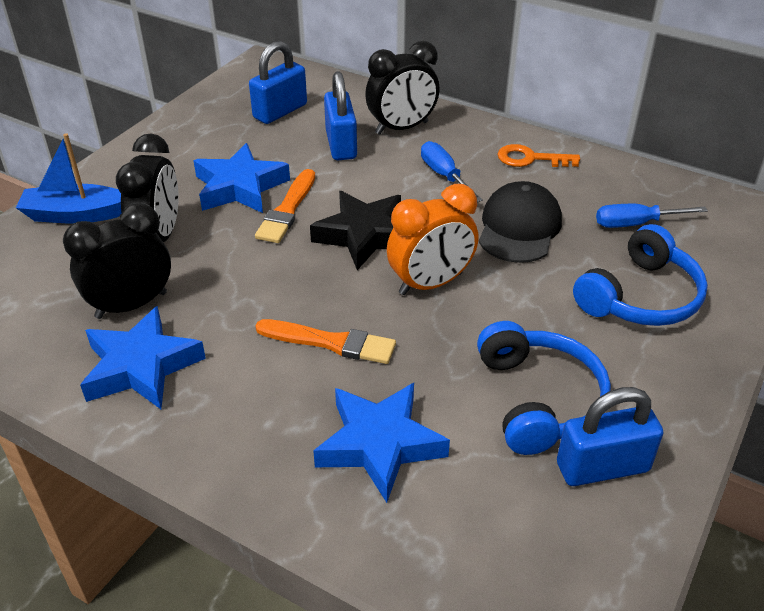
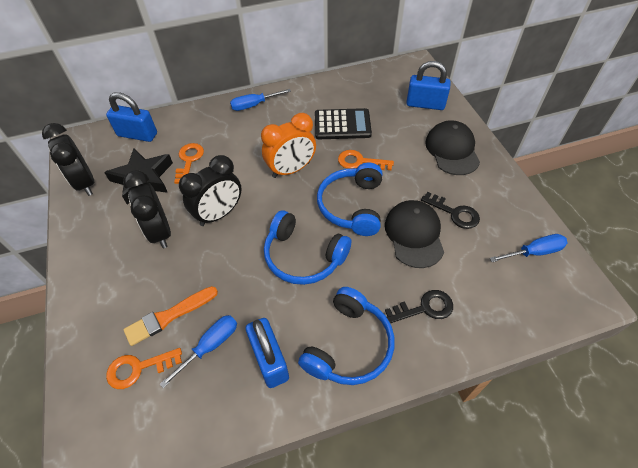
black calculator: 0 -> 1
black cap: 1 -> 2
black key: 0 -> 2
blue boat: 1 -> 0
blue headphones: 2 -> 3
blue screwdriver: 2 -> 3
blue star: 3 -> 0
orange brush: 2 -> 1
orange key: 1 -> 3

